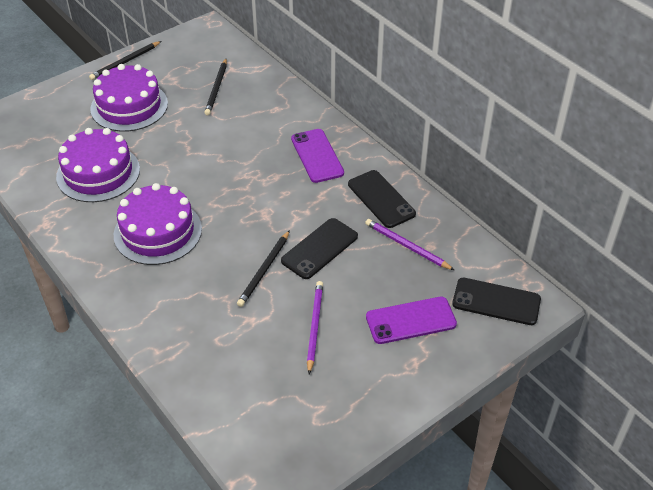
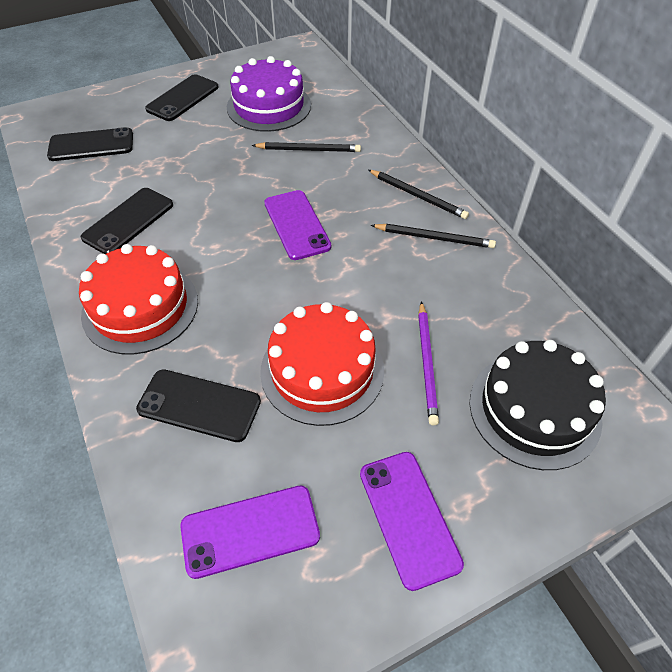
black cake: 0 -> 1
black phone: 3 -> 4
purple cake: 3 -> 1
purple pencil: 2 -> 1
purple phone: 2 -> 3
red cake: 0 -> 2

